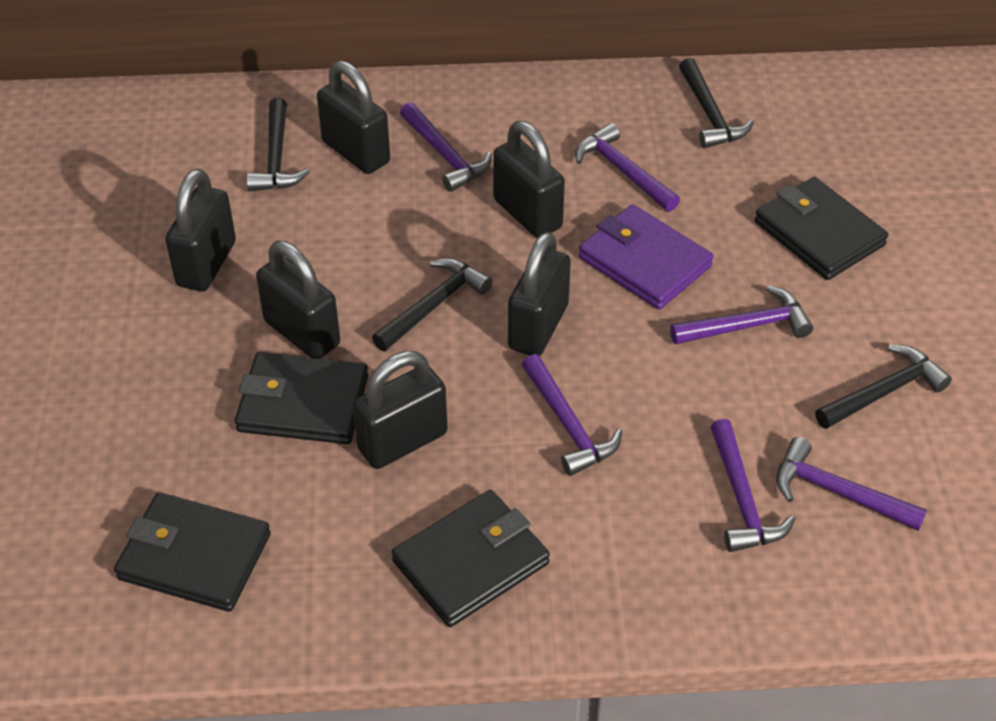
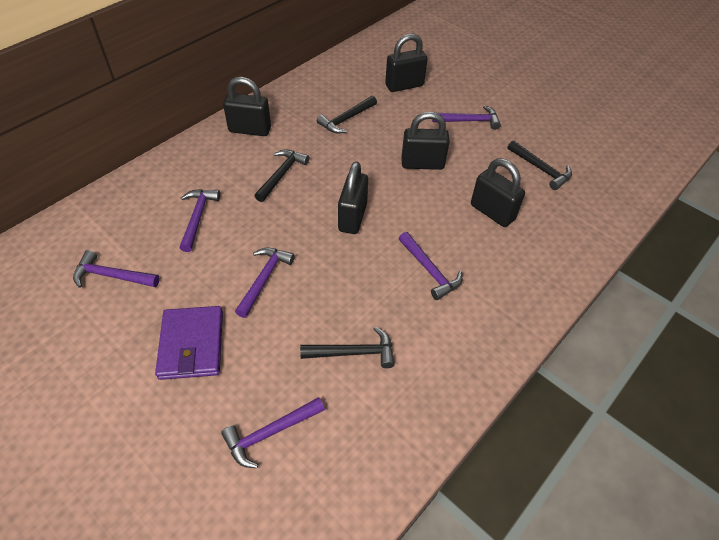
black padlock: 6 -> 5
black wallet: 4 -> 0

